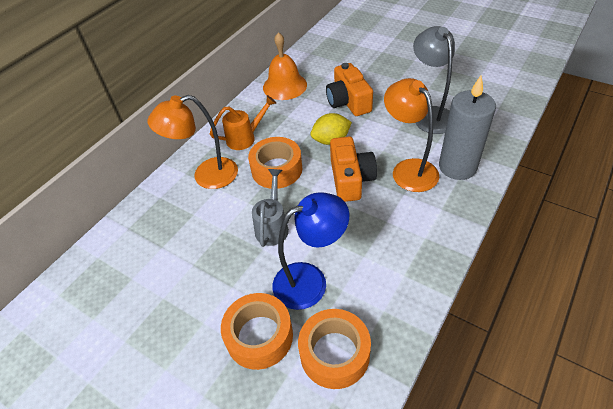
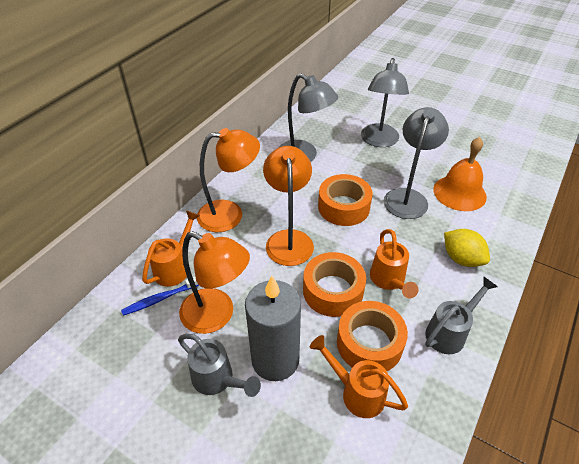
blue lamp: 1 -> 0
blue toothbrush: 0 -> 1
grey lamp: 1 -> 3
grey watering can: 1 -> 2
orange camera: 2 -> 0
orange lamp: 2 -> 3
orange watering can: 1 -> 3

